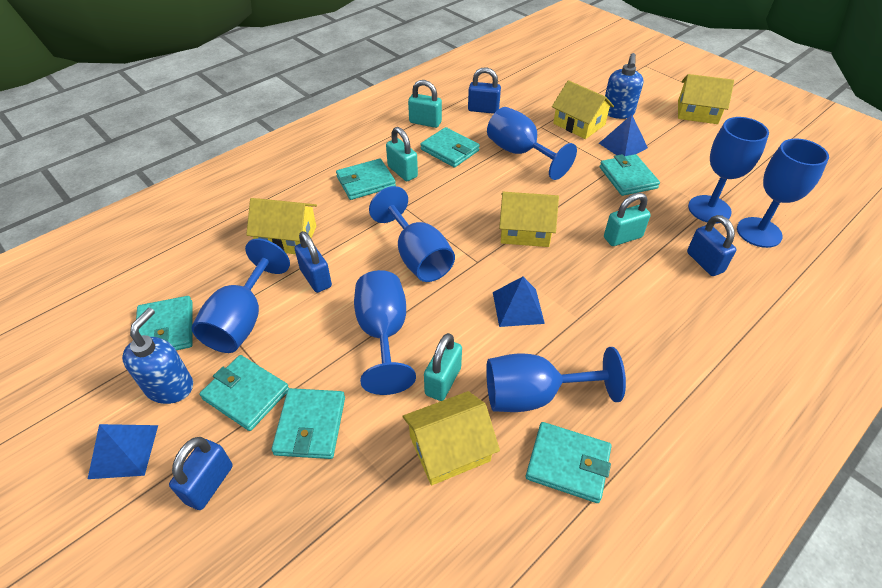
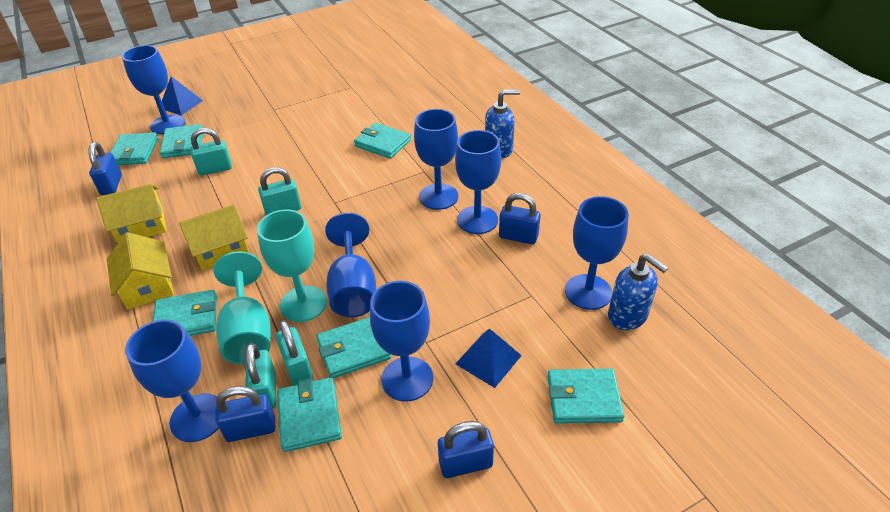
blue pyramid: 3 -> 2
turquoise goblet: 0 -> 2
yellow house: 5 -> 3

